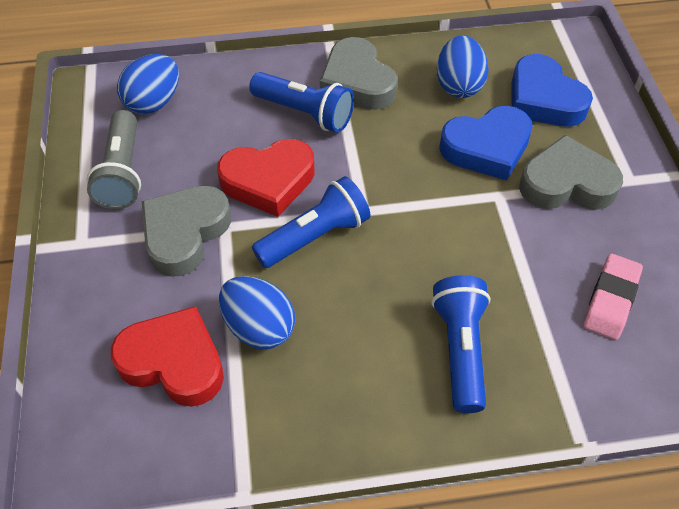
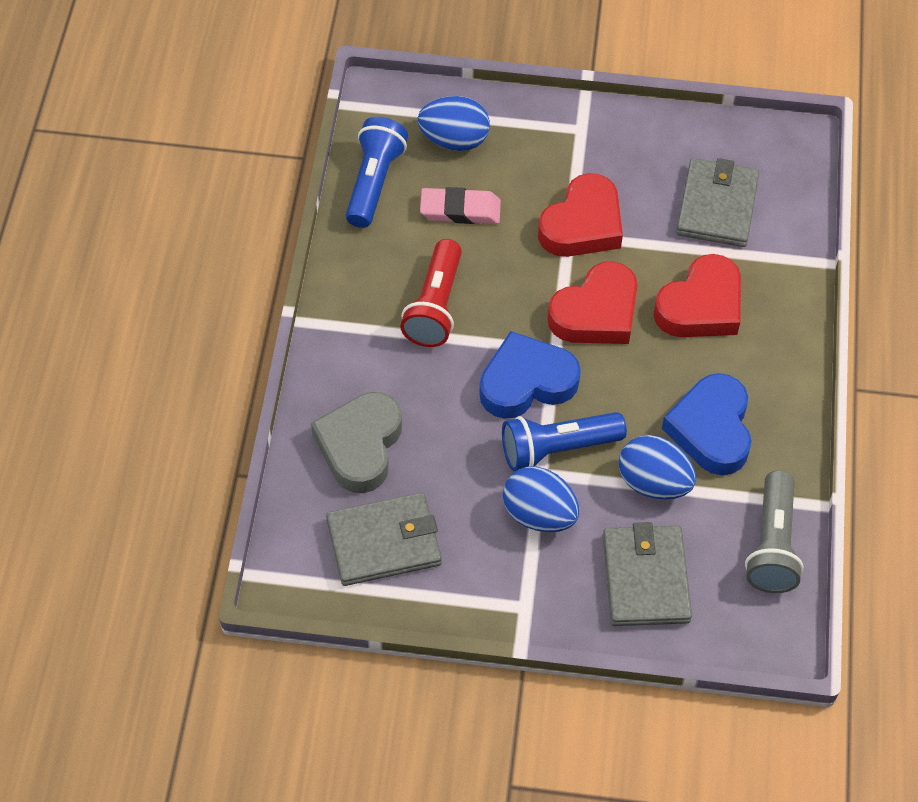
blue flashlight: 3 -> 2
grey heart: 3 -> 1
grey wallet: 0 -> 3
red flashlight: 0 -> 1
red heart: 2 -> 3

